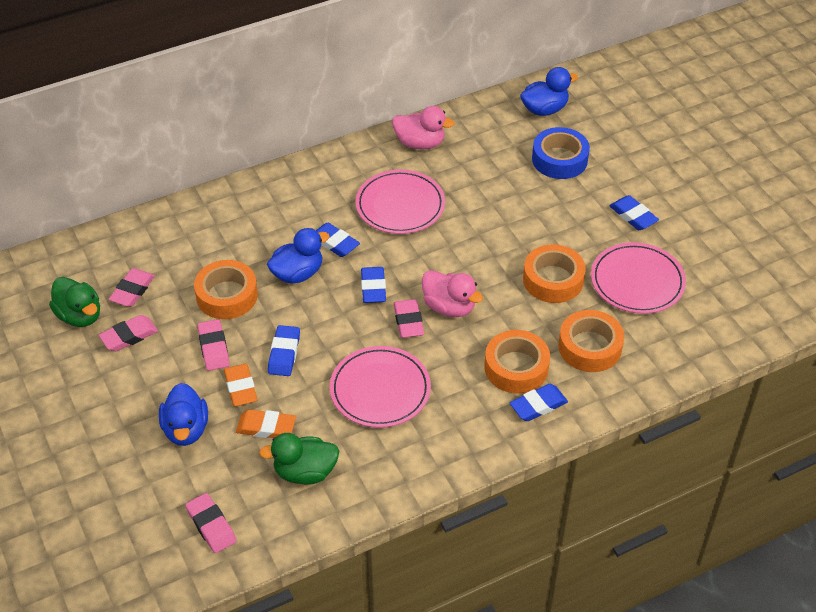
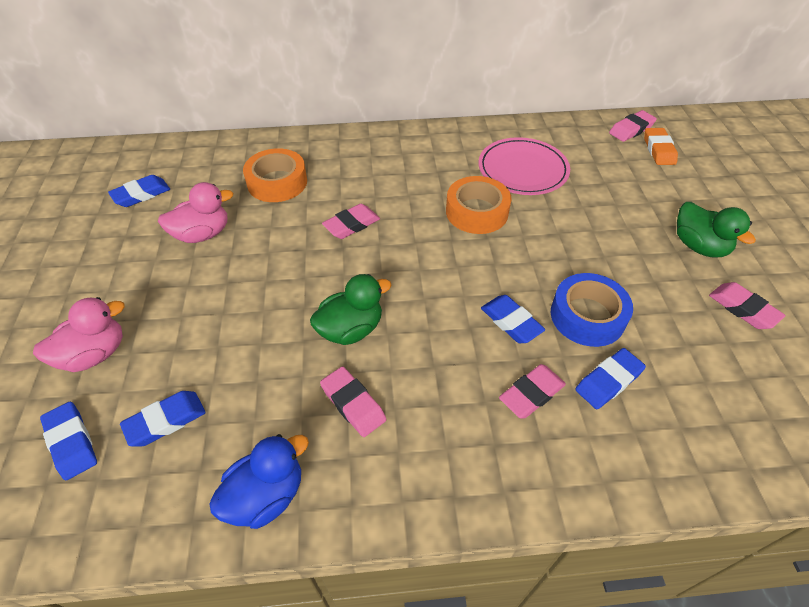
blue duck: 3 -> 1
orange eraser: 2 -> 1
orange tape: 4 -> 2
pink plate: 3 -> 1

